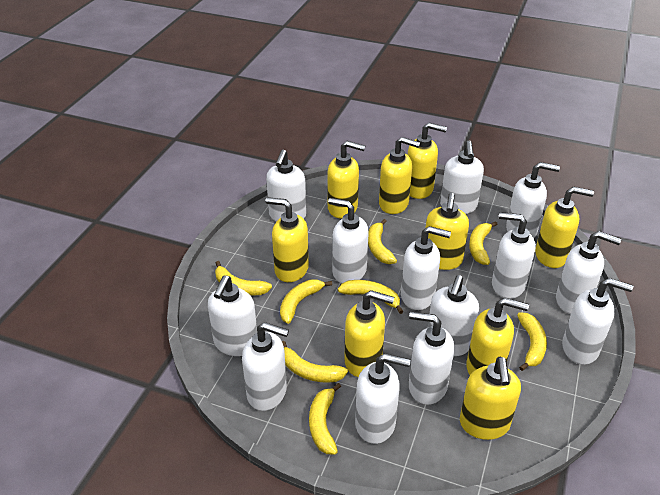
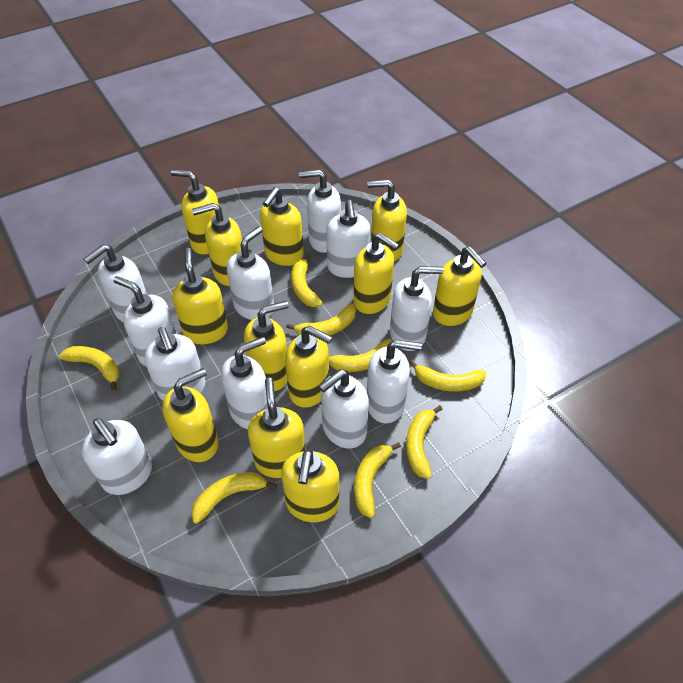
white soap dispenser: 13 -> 11
yellow soap dispenser: 9 -> 12

